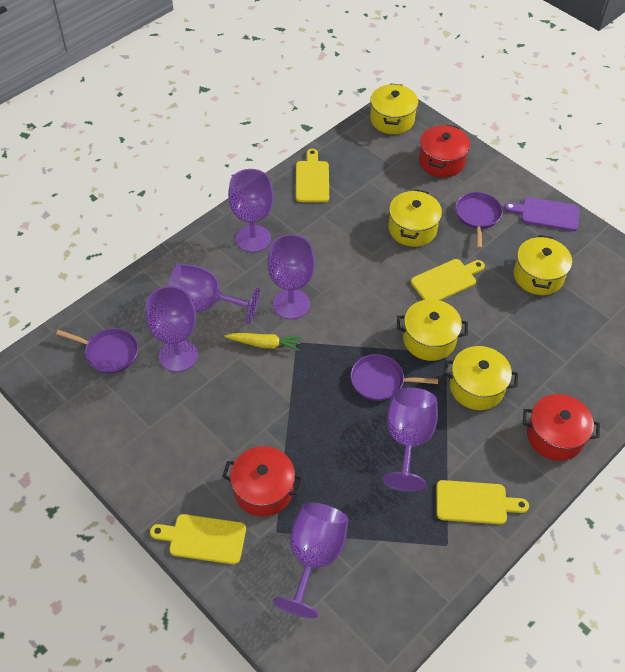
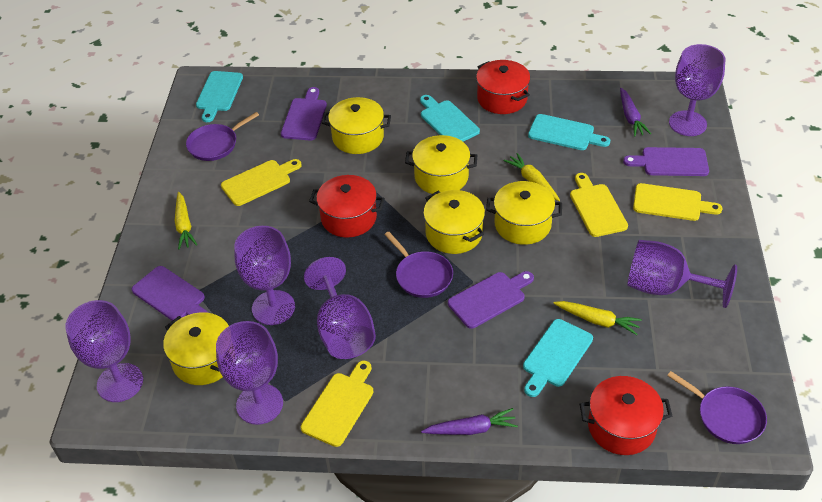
purple carrot: 0 -> 2
purple cutting board: 1 -> 4
turquoise cutting board: 0 -> 4
yellow carrot: 1 -> 3

